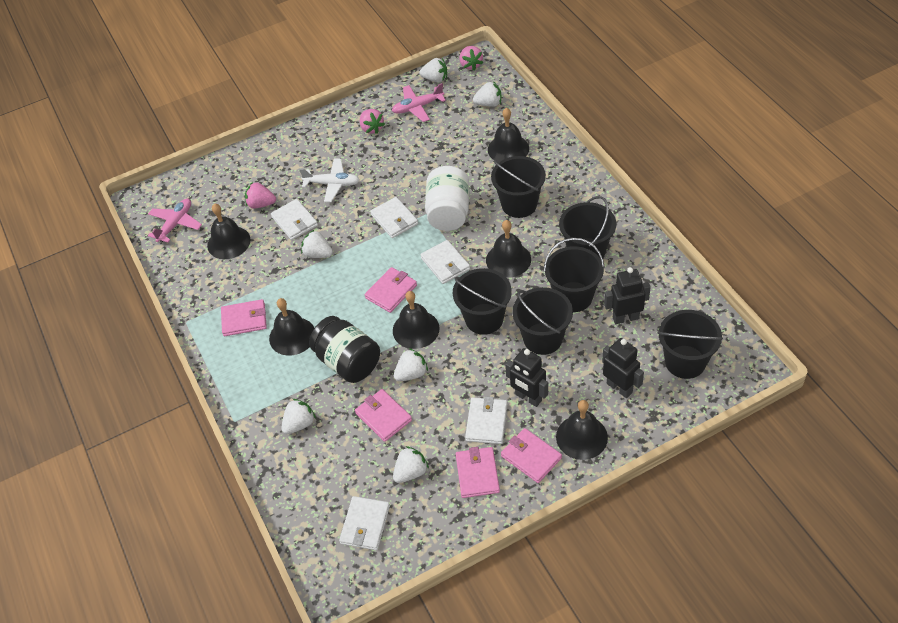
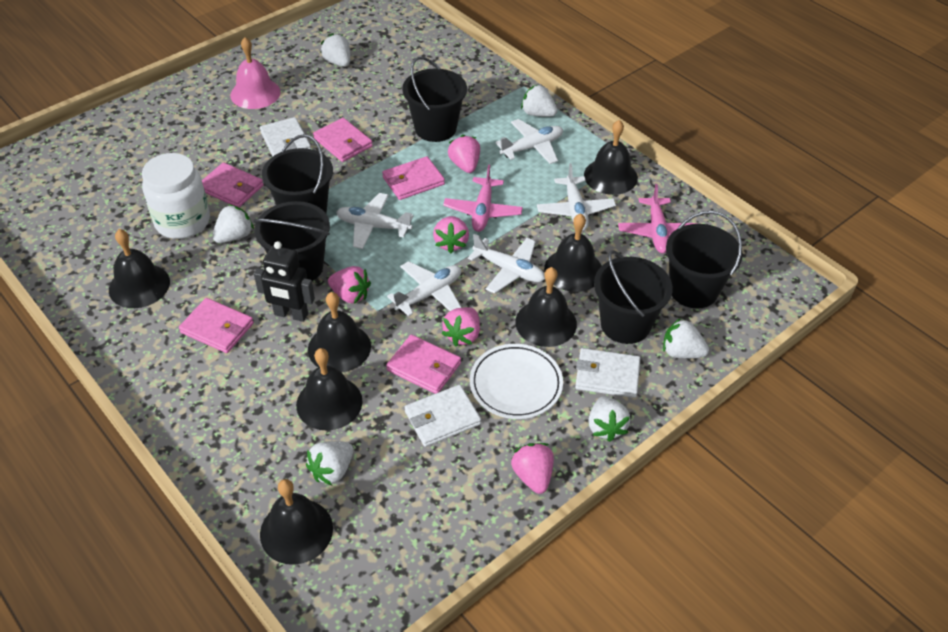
black bell: 6 -> 7
black bucket: 6 -> 5
black jar: 1 -> 0
black robot: 3 -> 1
pink bell: 0 -> 1
pink strawberry: 3 -> 5
white plane: 1 -> 5
white plate: 0 -> 1
white wallet: 5 -> 3

